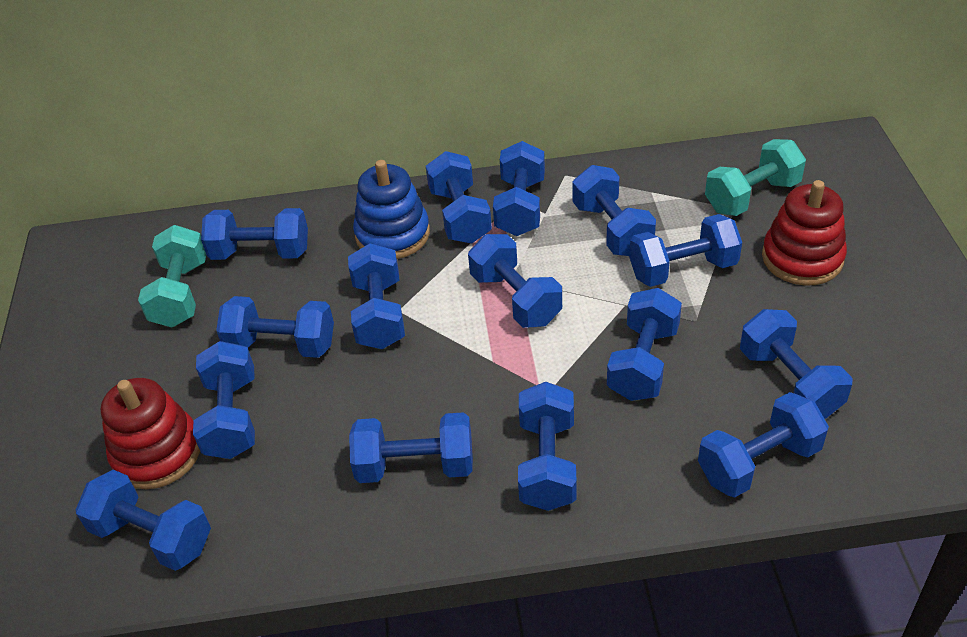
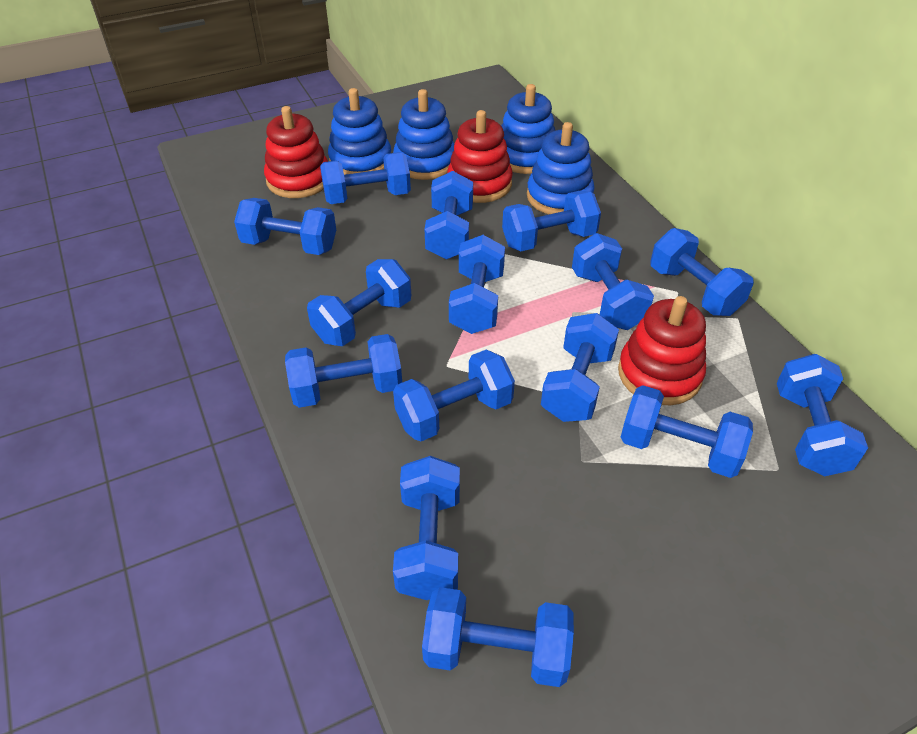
blue stacking toy: 1 -> 4
red stacking toy: 2 -> 3
turquoise dumbbell: 2 -> 0

